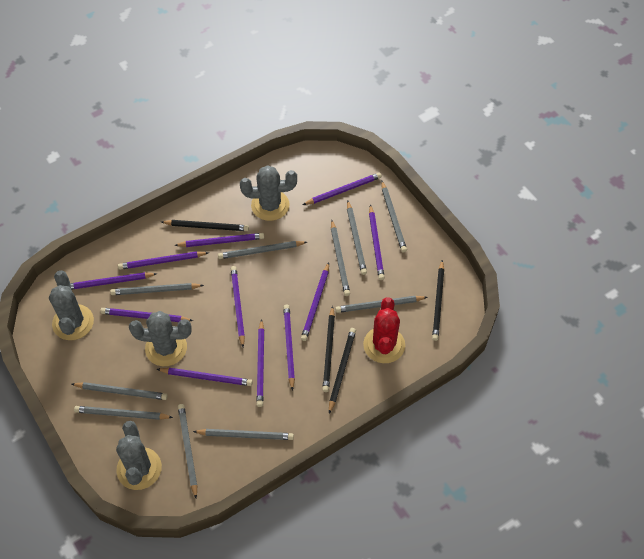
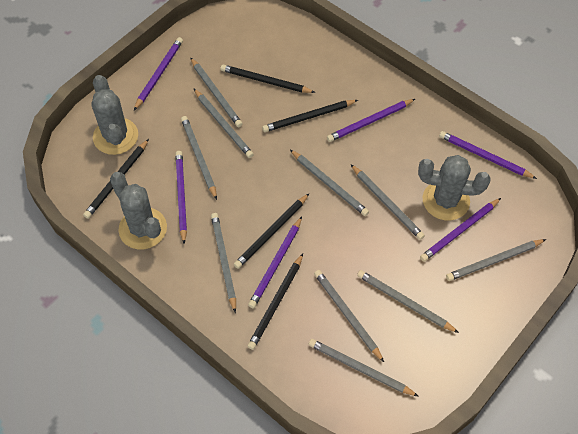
black pencil: 4 -> 5
grey cactus: 4 -> 3
purple pencil: 11 -> 6
red cactus: 1 -> 0

